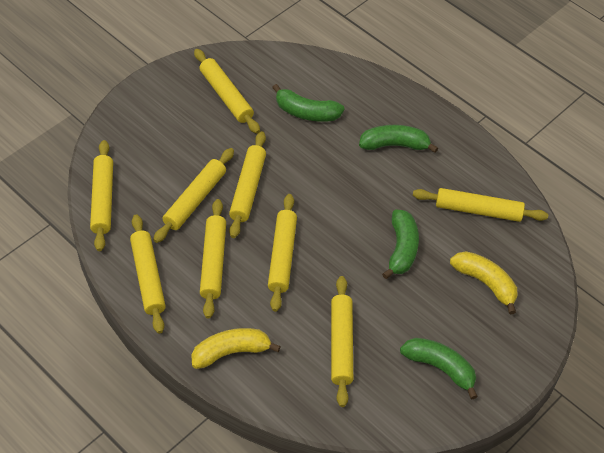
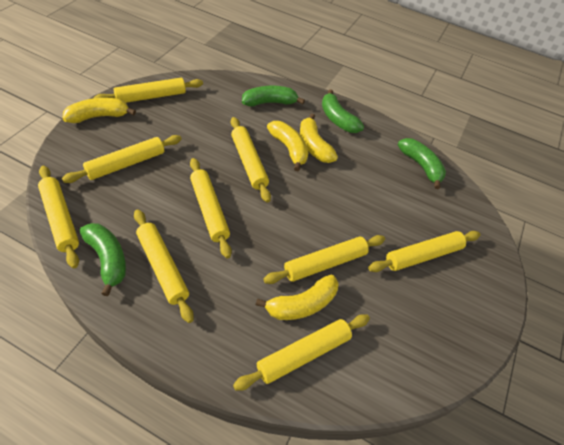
yellow banana: 2 -> 4

